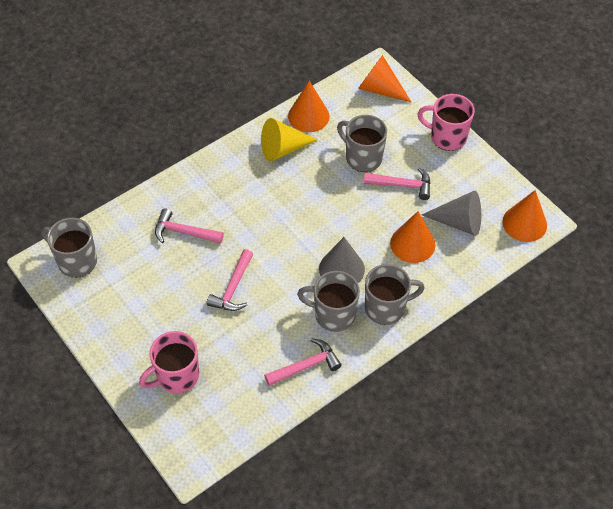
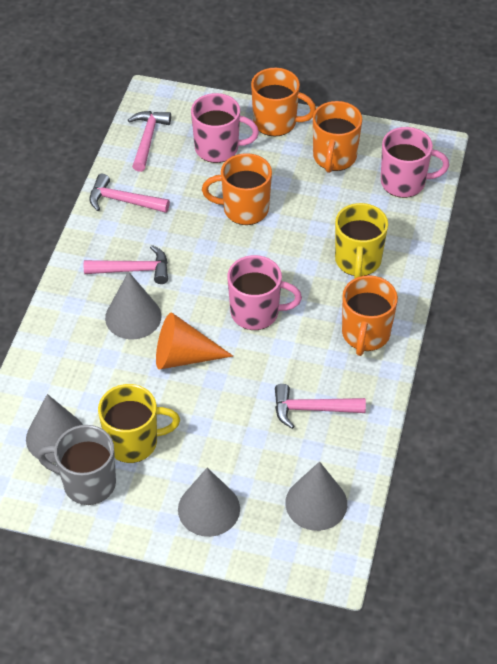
grey cone: 2 -> 4
grey mug: 4 -> 1
orange cone: 4 -> 1
orange mug: 0 -> 4
pink mug: 2 -> 3
yellow cone: 1 -> 0
yellow mug: 0 -> 2

